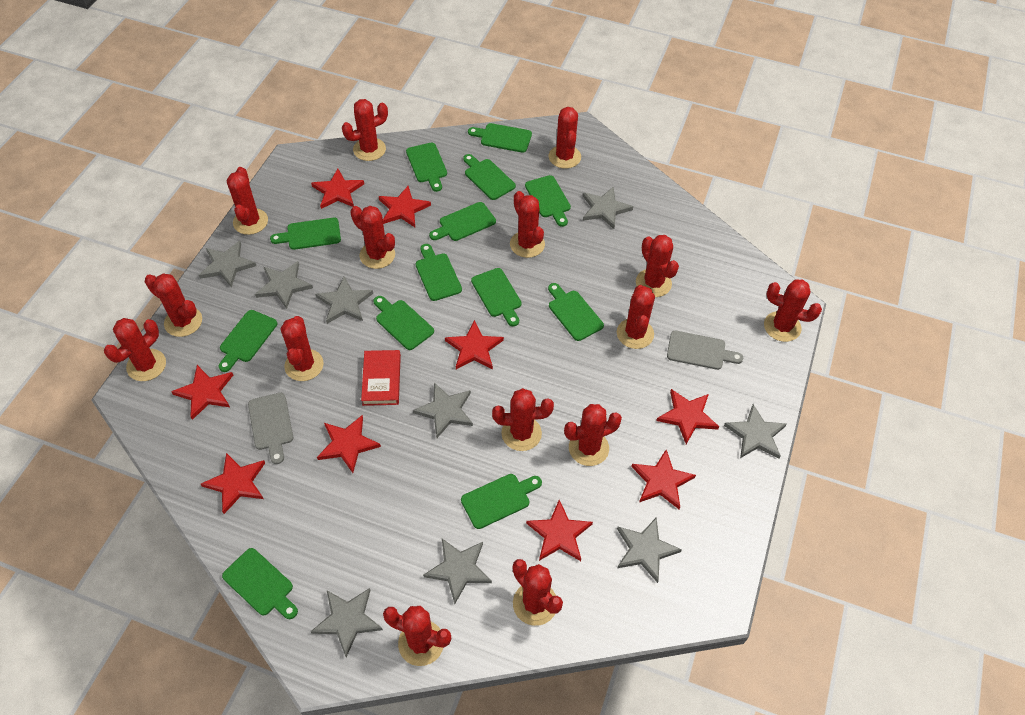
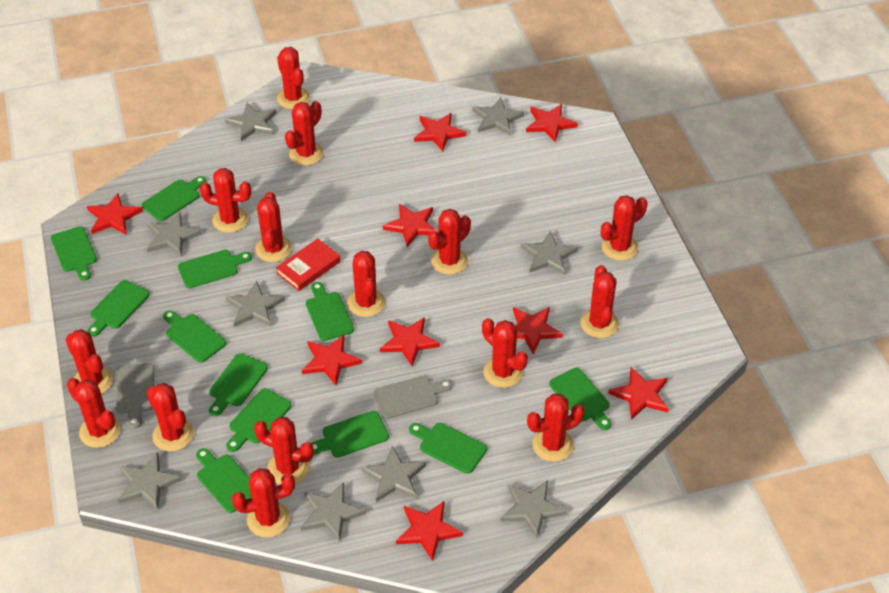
green cutting board: 13 -> 12

